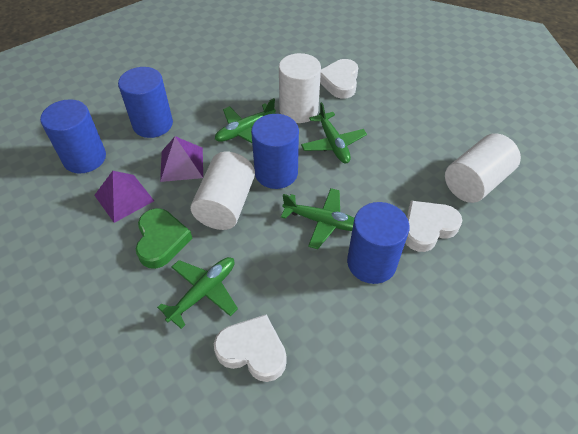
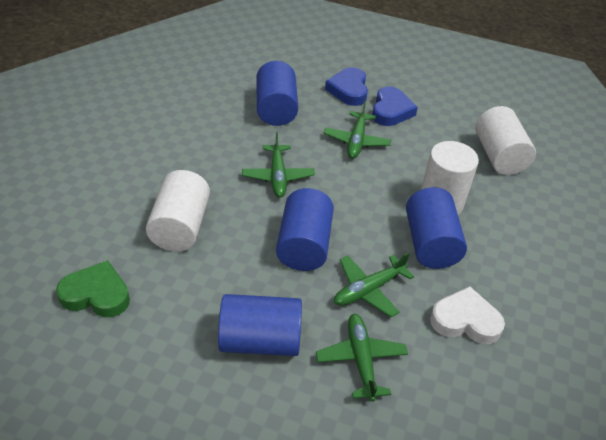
blue heart: 0 -> 2
purple pyramid: 2 -> 0
white heart: 3 -> 1

